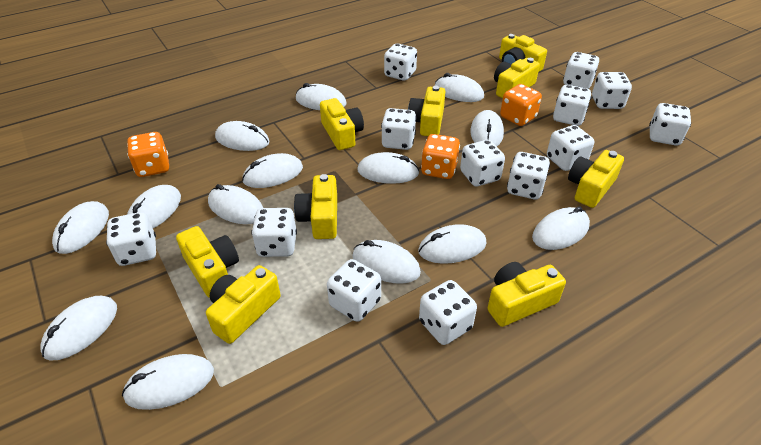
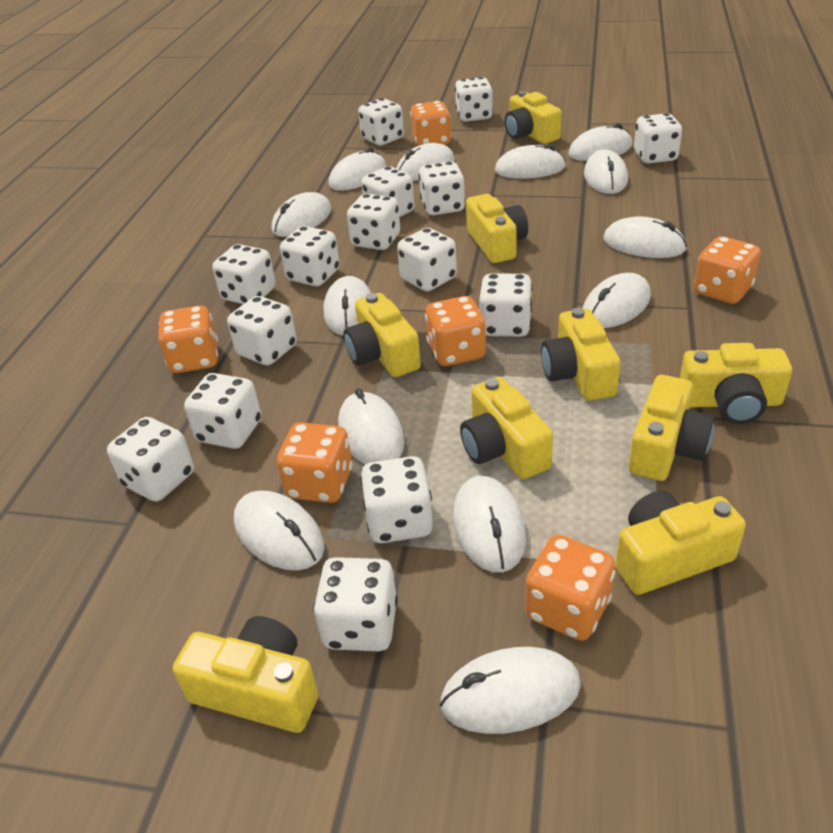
orange dice: 3 -> 6
white dice: 13 -> 15
white mouse: 14 -> 13

